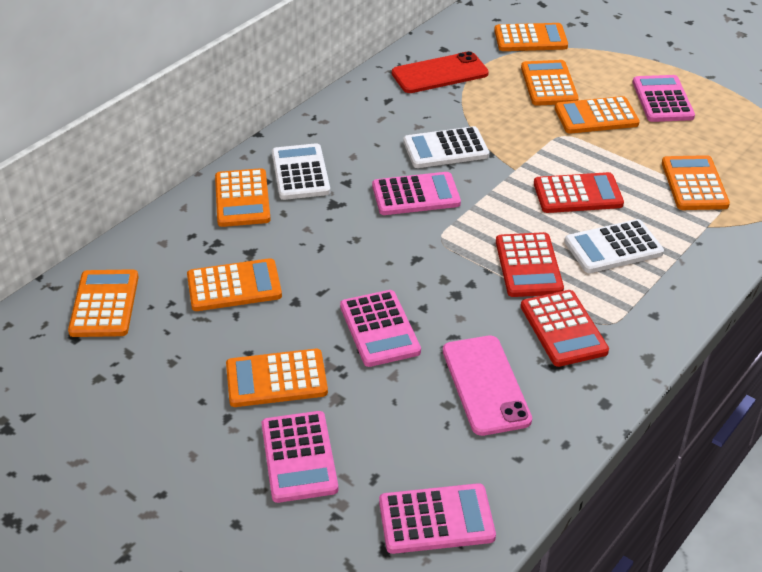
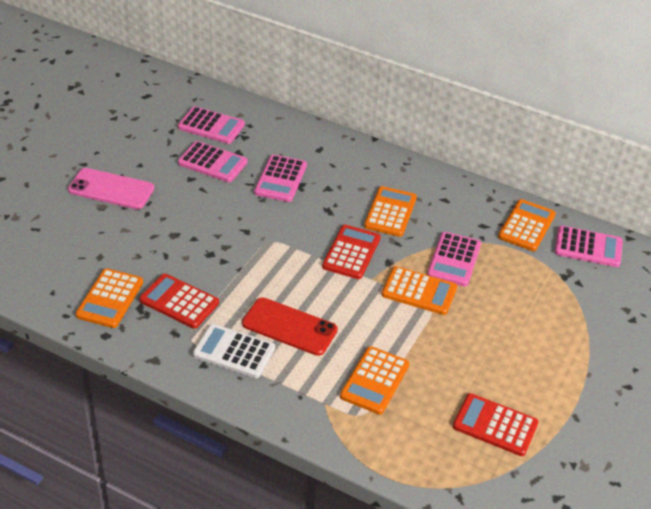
orange calculator: 8 -> 5
white calculator: 3 -> 1

